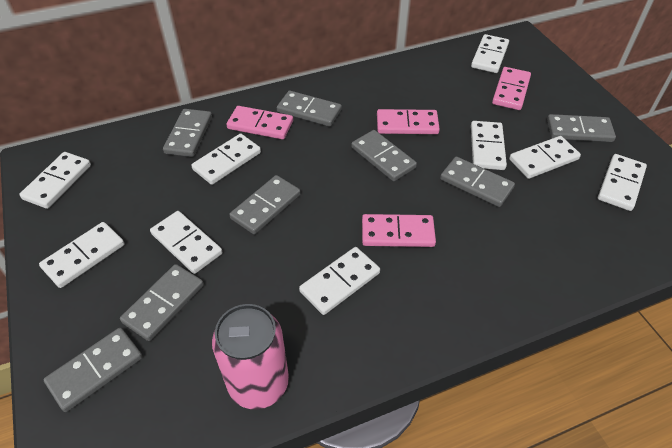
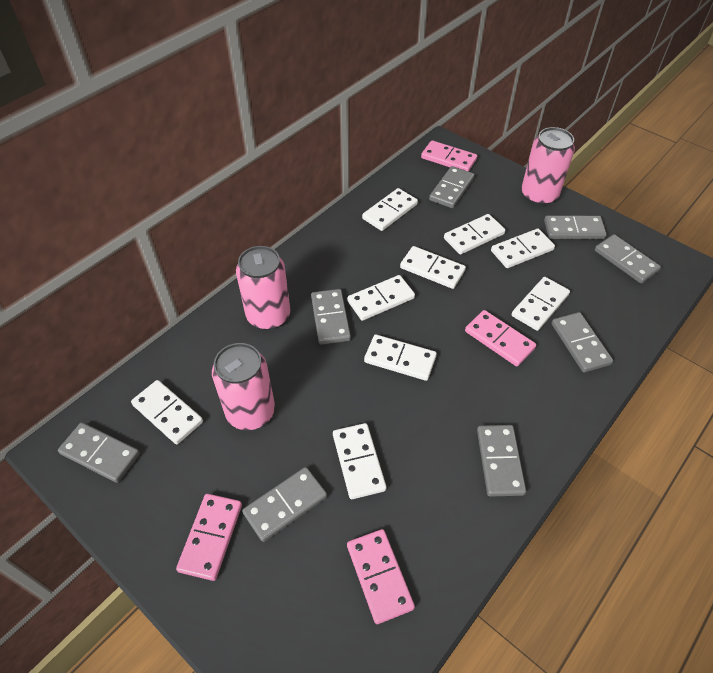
pink can: 1 -> 3

